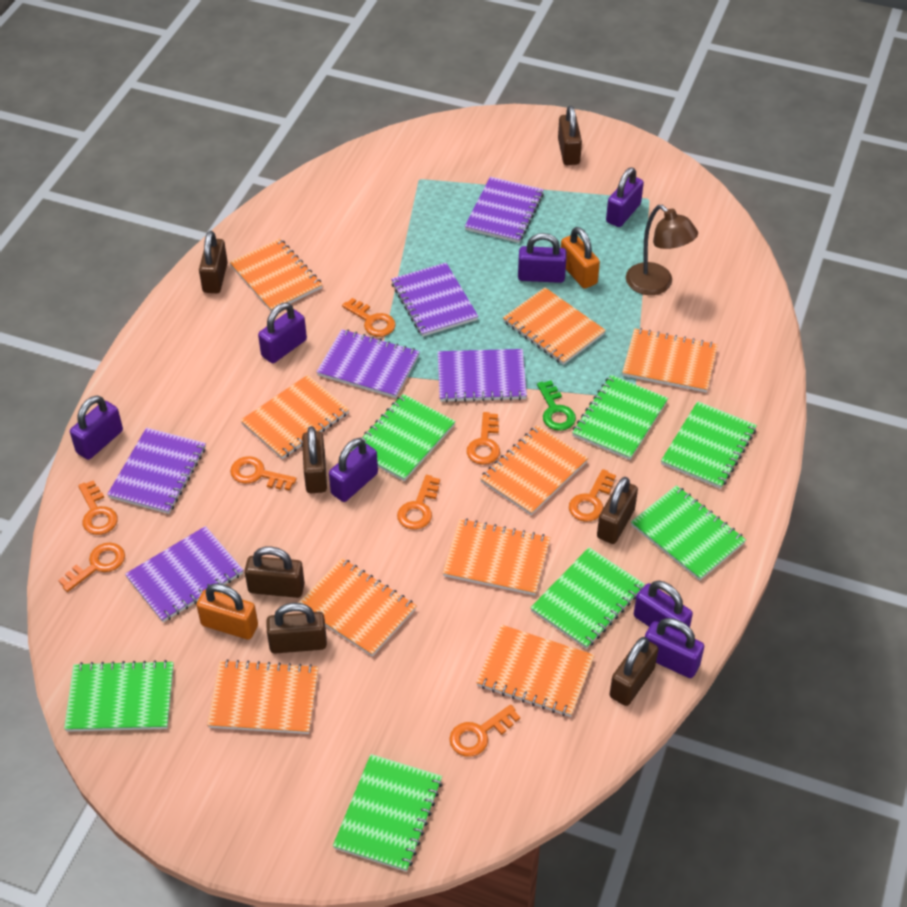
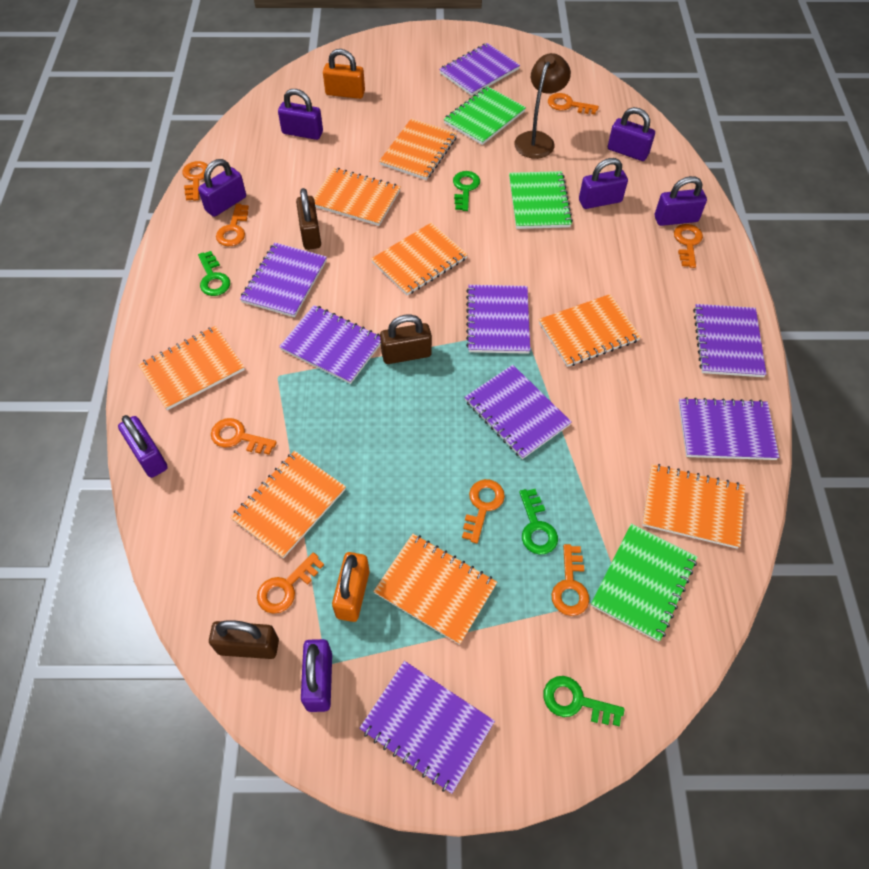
brown padlock: 7 -> 3
green key: 1 -> 4
green notebook: 7 -> 3
orange notebook: 9 -> 8
purple notebook: 6 -> 8

